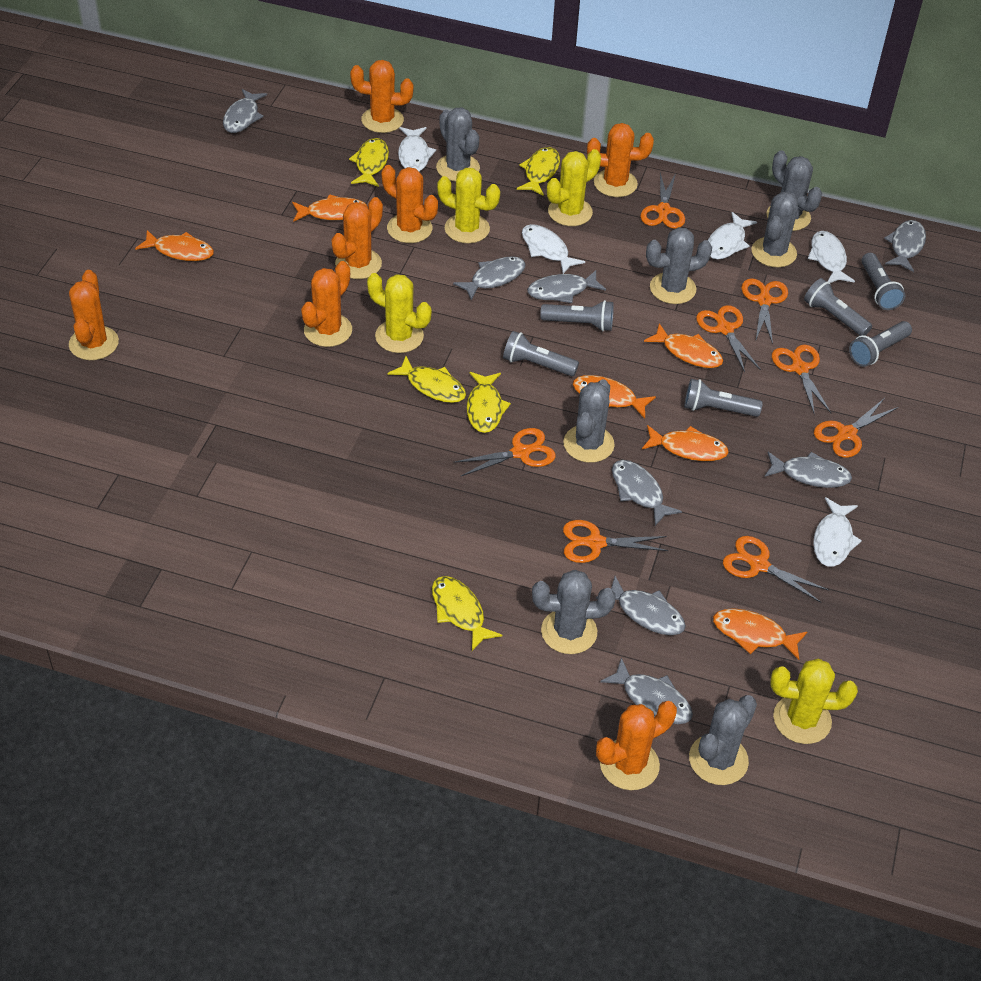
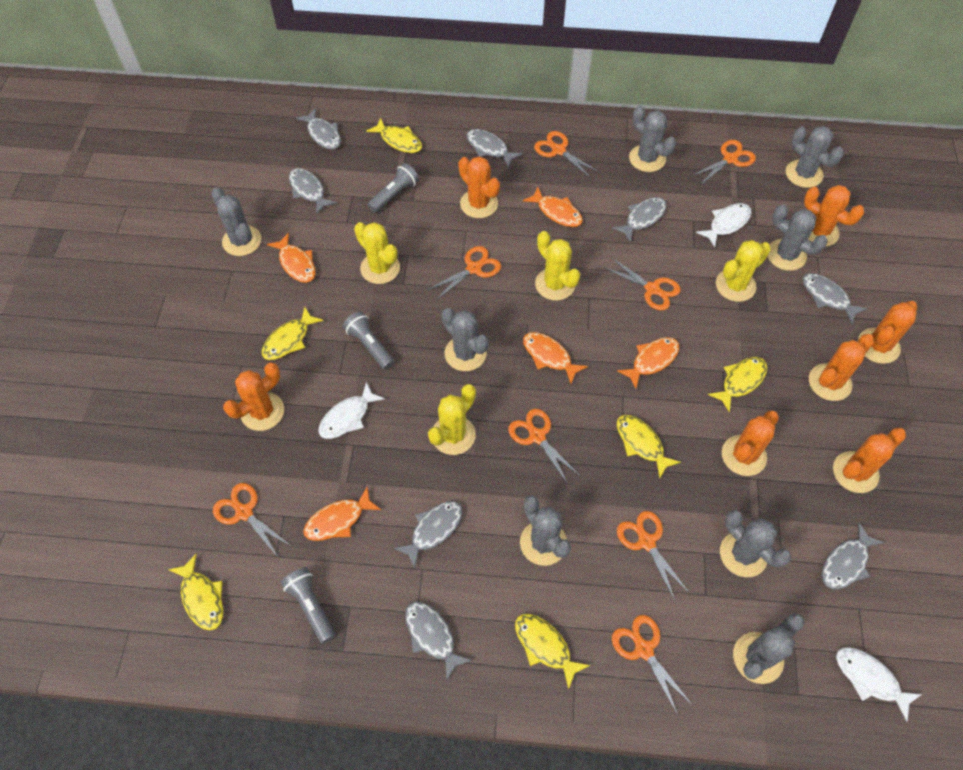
grey cactus: 7 -> 8
grey flashlight: 6 -> 3
orange fish: 6 -> 5
white fish: 5 -> 3
yellow fish: 5 -> 6

